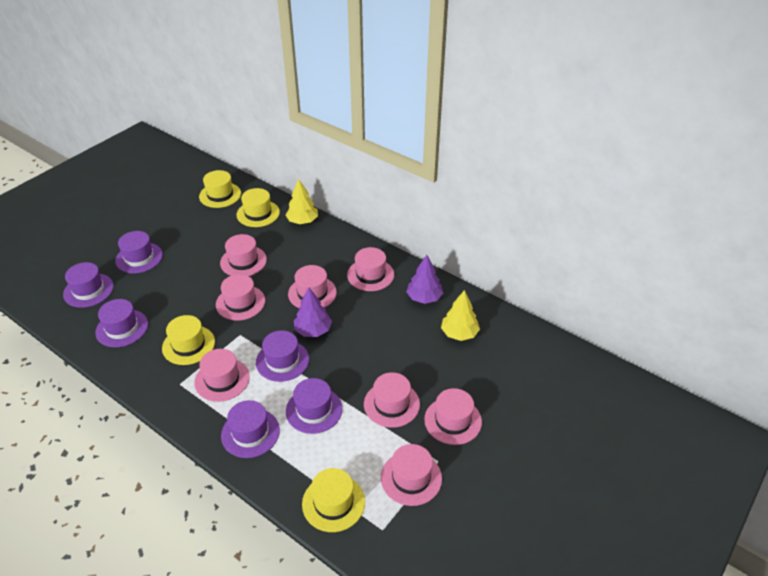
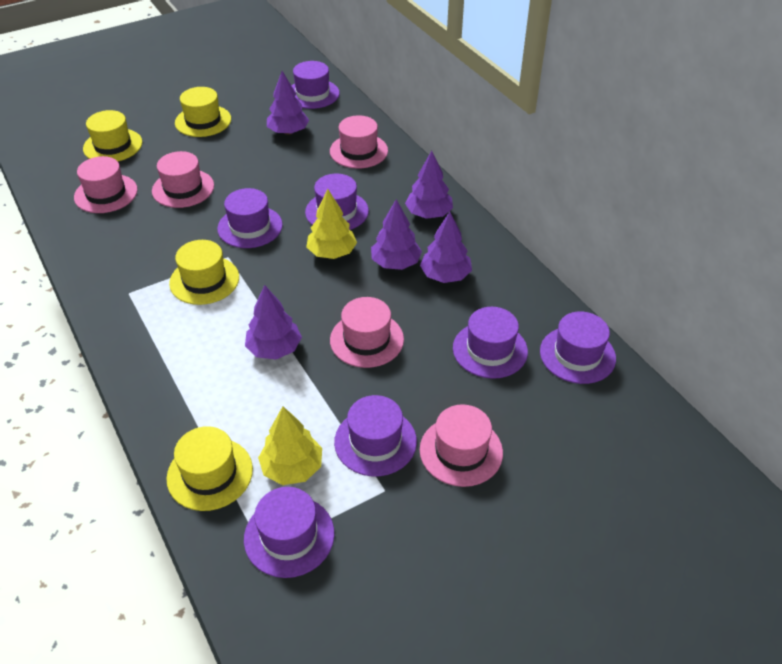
pink hat: 8 -> 5
purple hat: 6 -> 7
purple tree: 2 -> 5

